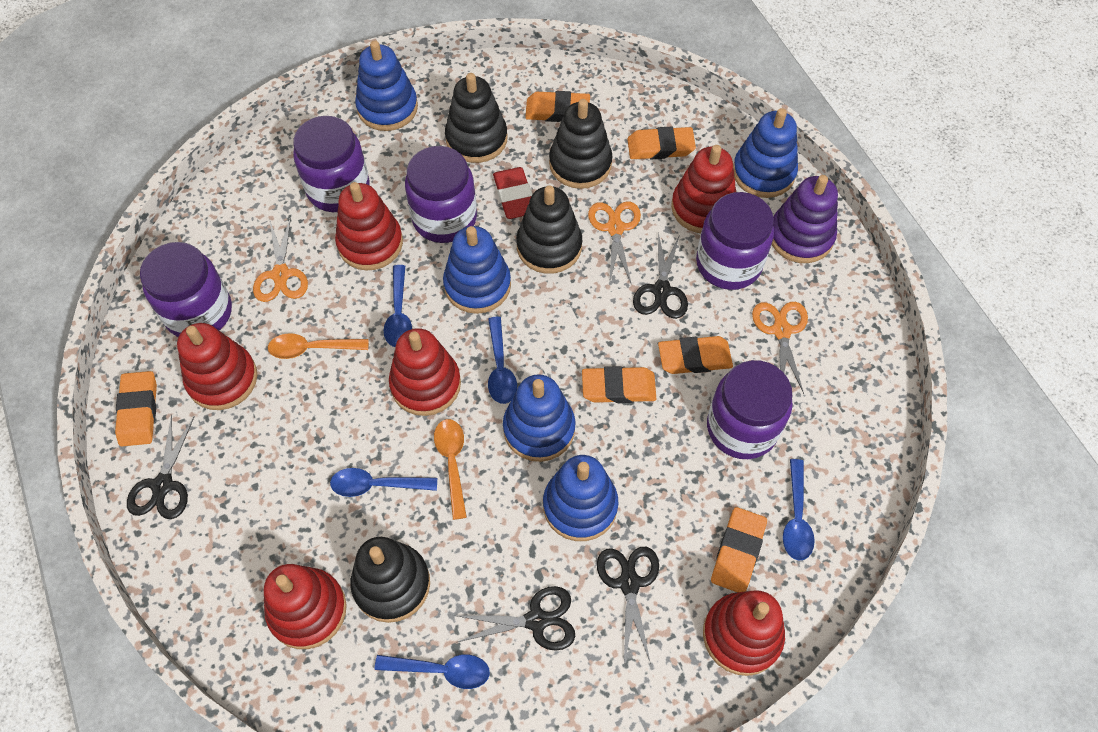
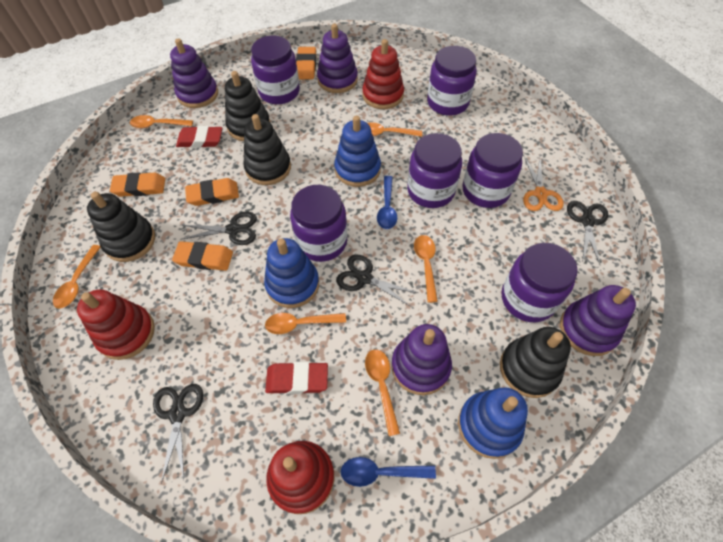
blue spoon: 5 -> 2
blue stacking toy: 5 -> 3
orange eraser: 6 -> 4
orange scissors: 3 -> 1
orange spoon: 2 -> 6
purple jar: 5 -> 6
purple stacking toy: 1 -> 4
red eraser: 1 -> 2
red stacking toy: 6 -> 3

